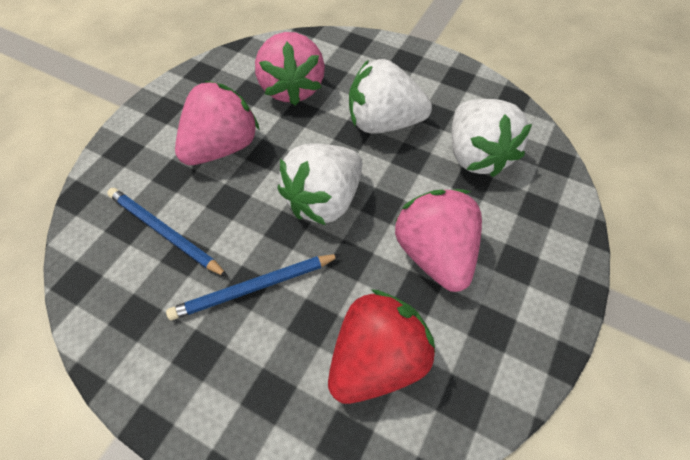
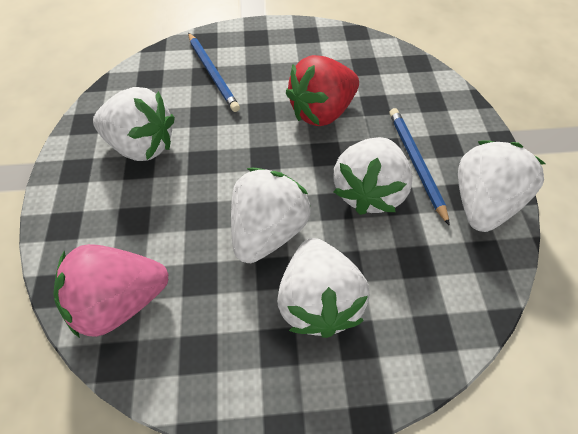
pink strawberry: 3 -> 1
white strawberry: 3 -> 5

